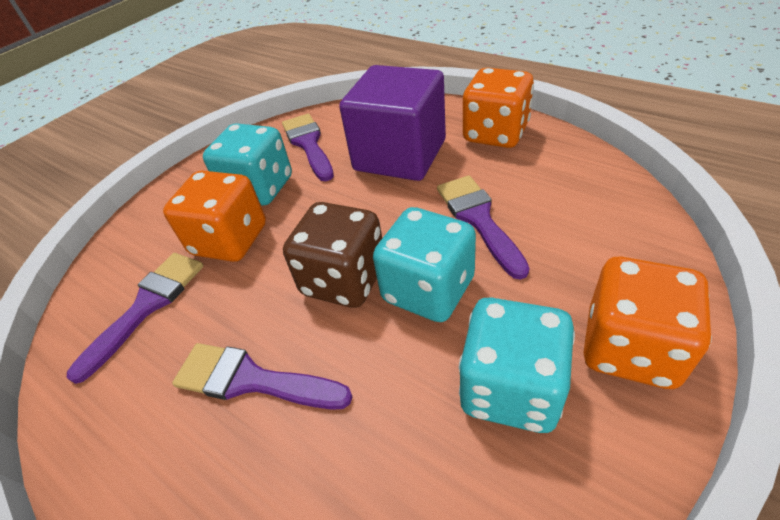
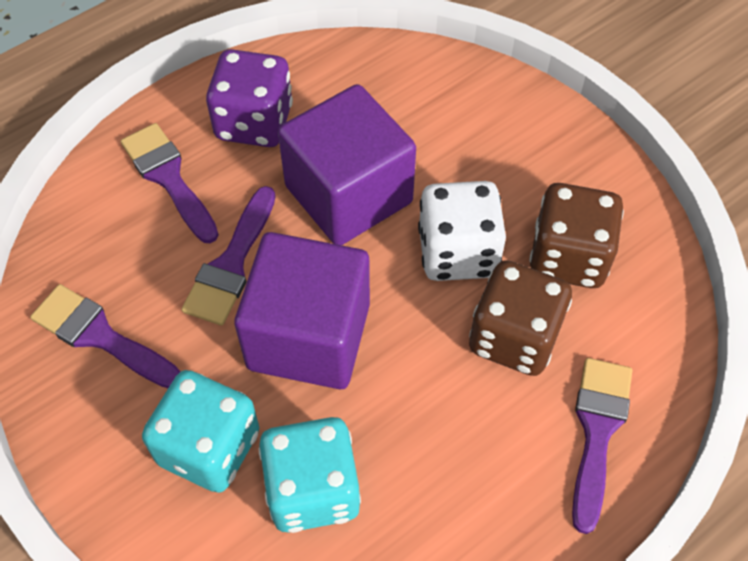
brown dice: 1 -> 2
orange dice: 3 -> 0
purple cube: 1 -> 2
purple dice: 0 -> 1
turquoise dice: 3 -> 2
white dice: 0 -> 1

